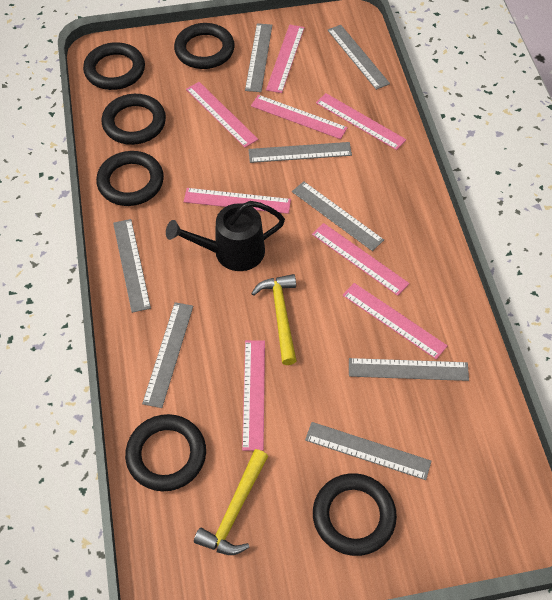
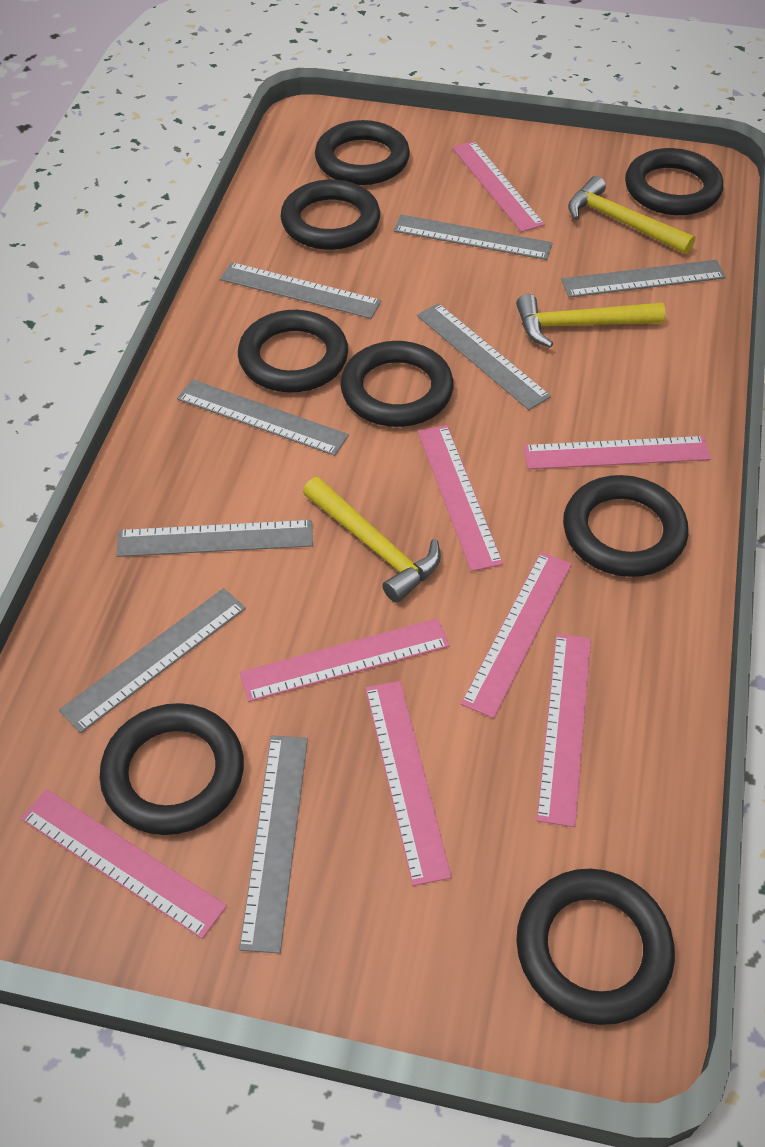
black ring: 6 -> 8
black watering can: 1 -> 0
yellow hammer: 2 -> 3

